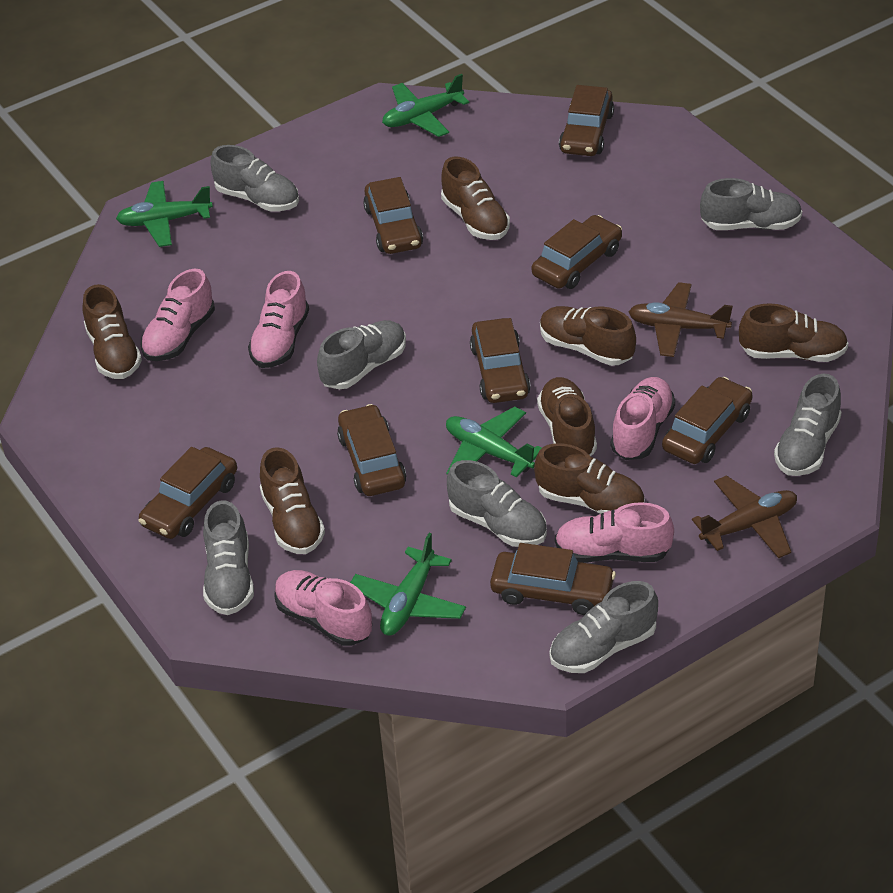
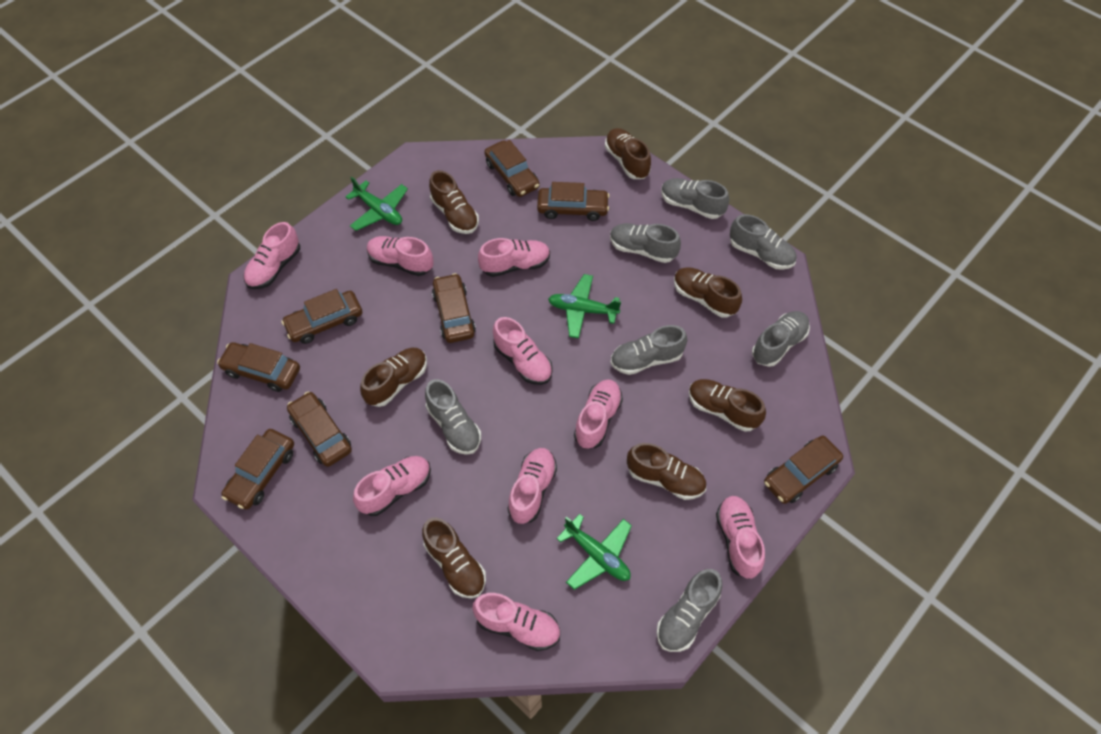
brown plane: 2 -> 0
green plane: 4 -> 3
pink shoe: 5 -> 9

